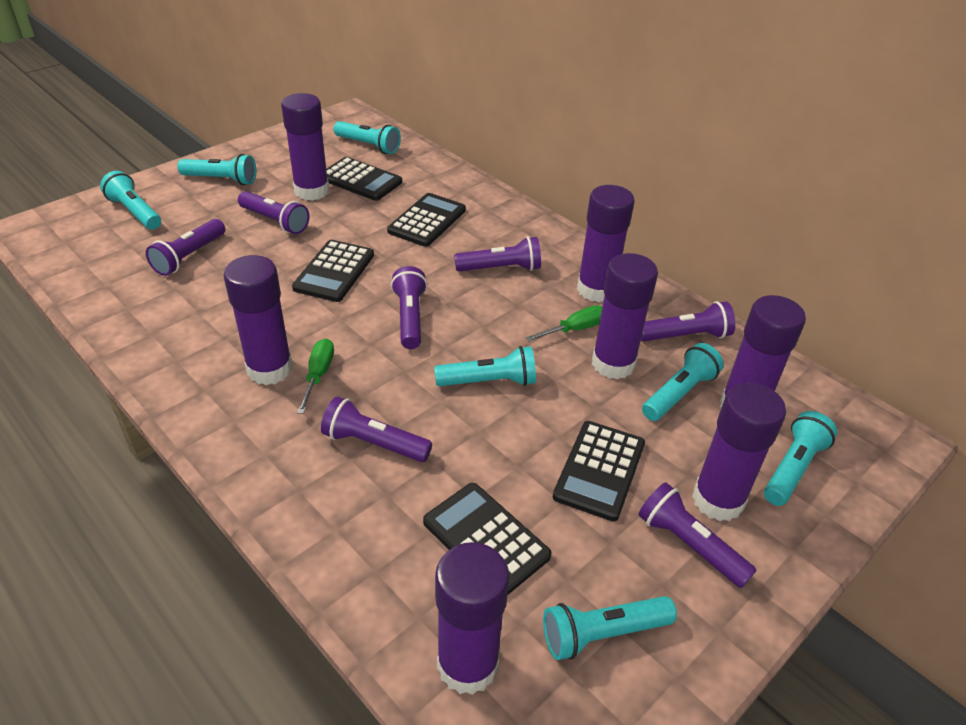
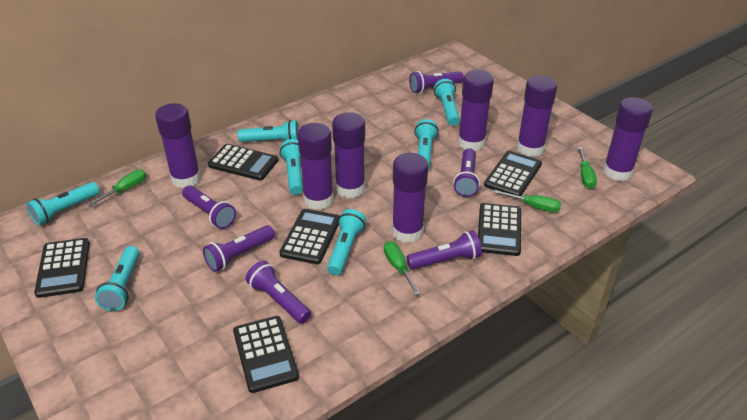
black calculator: 5 -> 6
green screwdriver: 2 -> 4
purple flashlight: 7 -> 6

